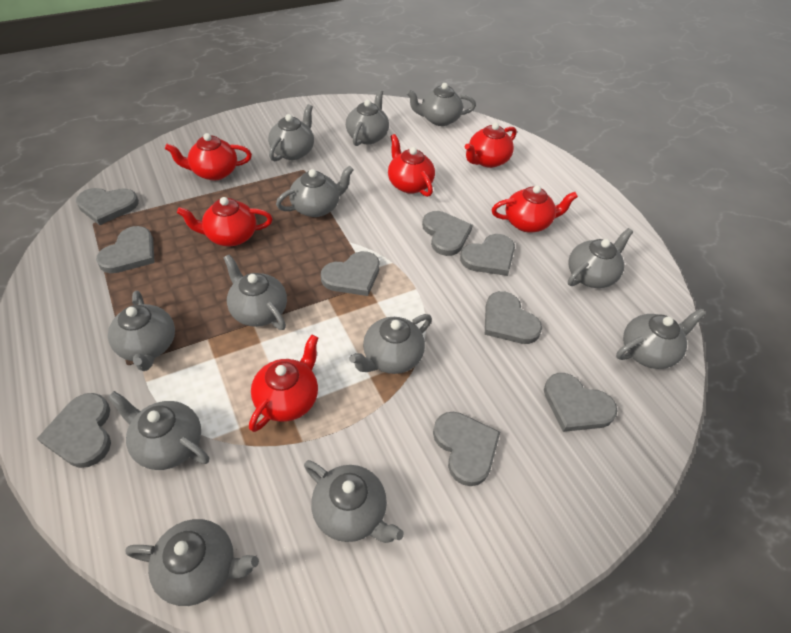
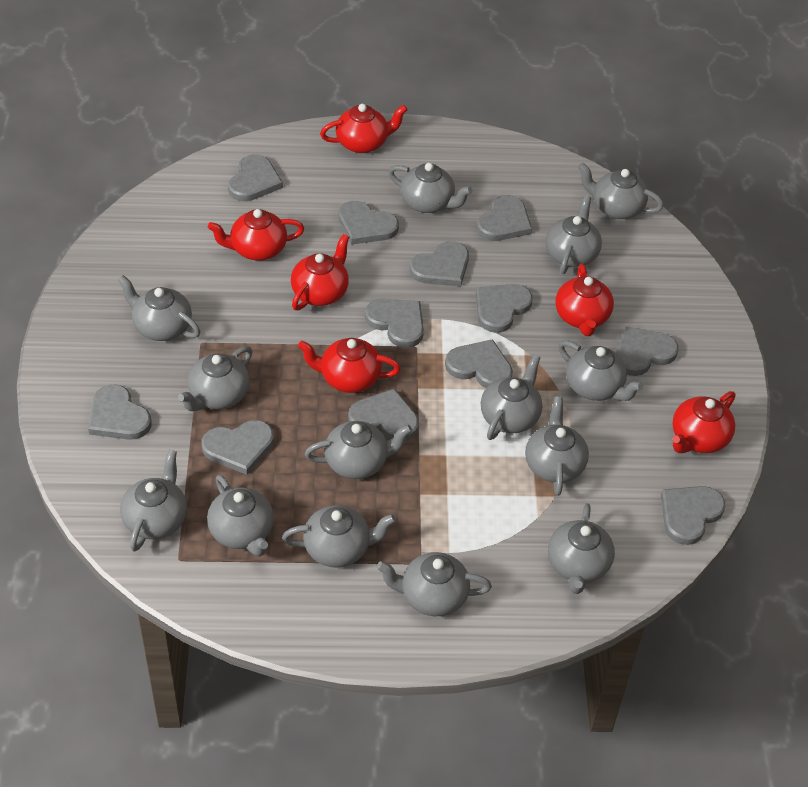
grey heart: 9 -> 12
grey teapot: 12 -> 14

